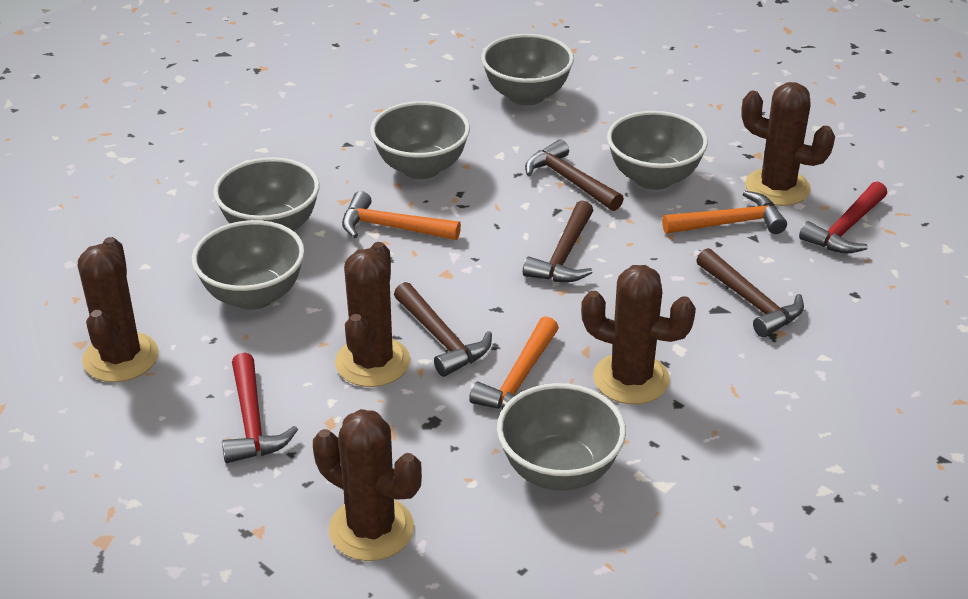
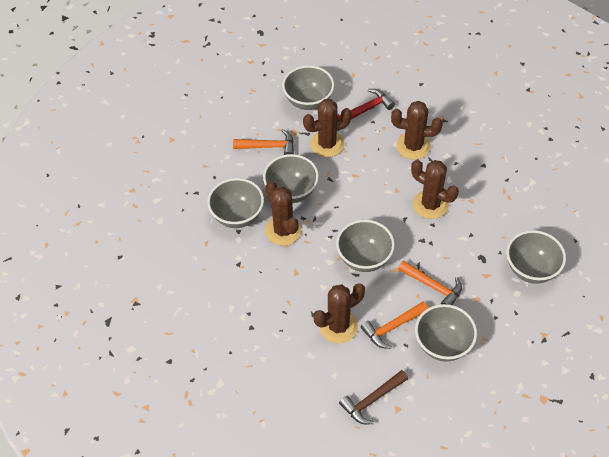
brown hammer: 4 -> 1
red hammer: 2 -> 1

